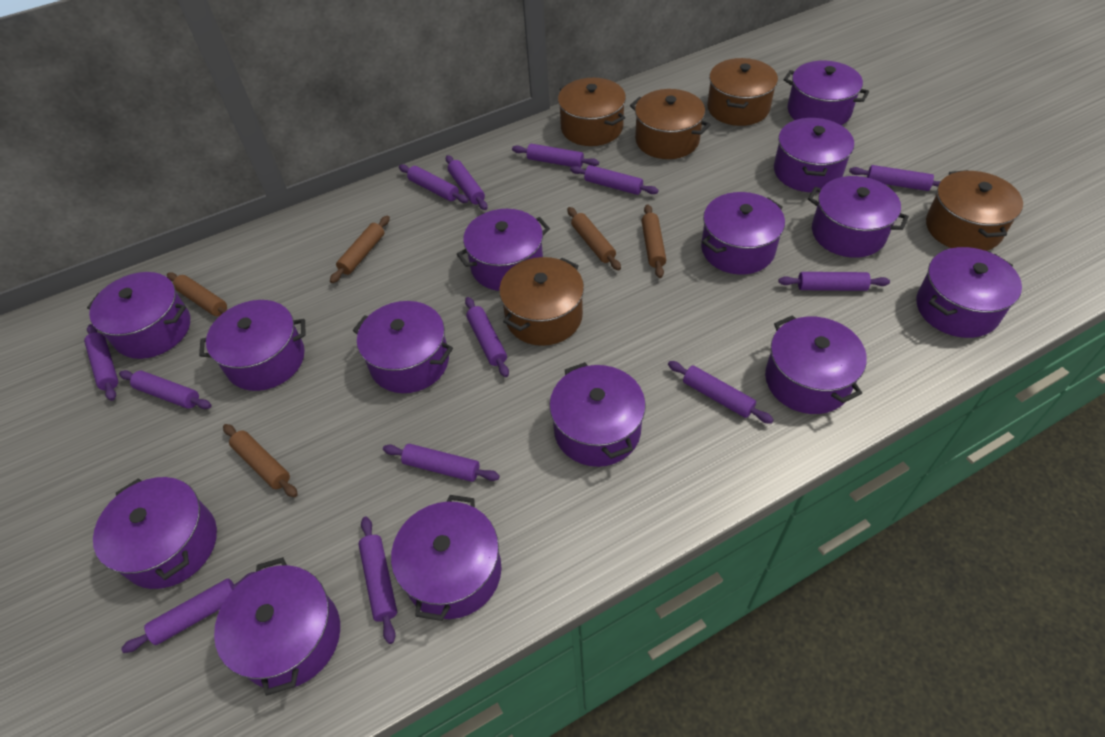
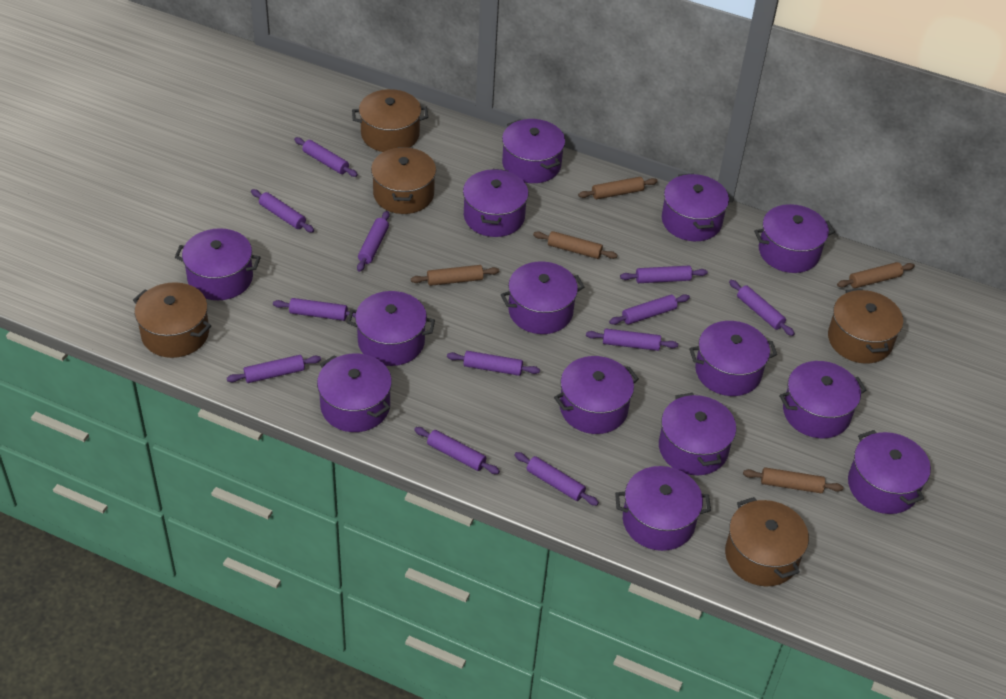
purple rolling pin: 13 -> 12

